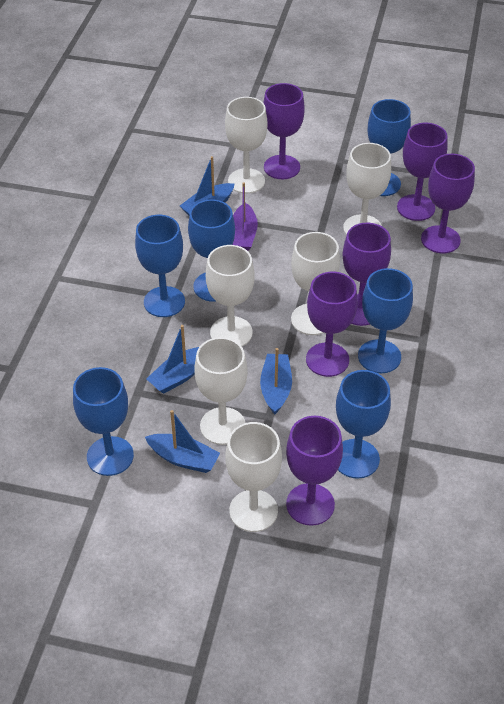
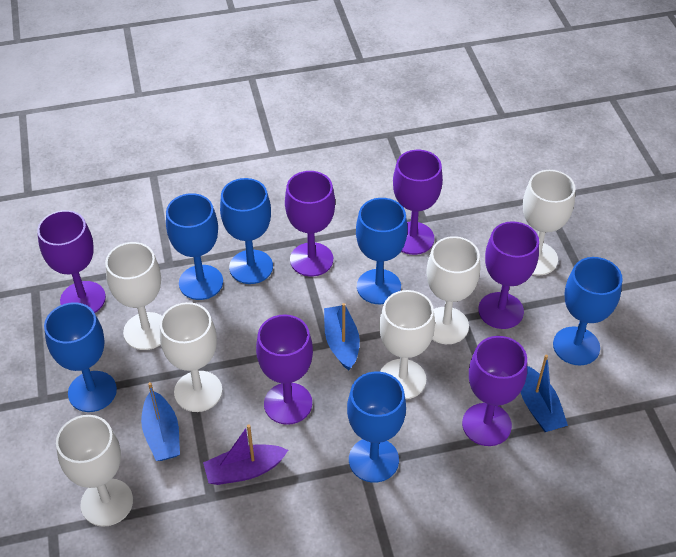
blue boat: 4 -> 3

